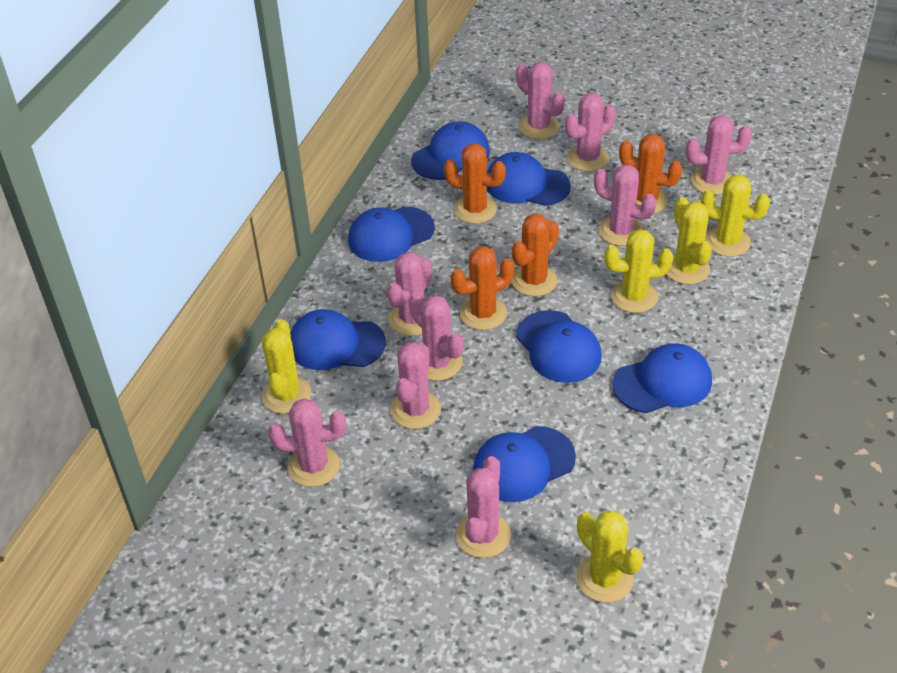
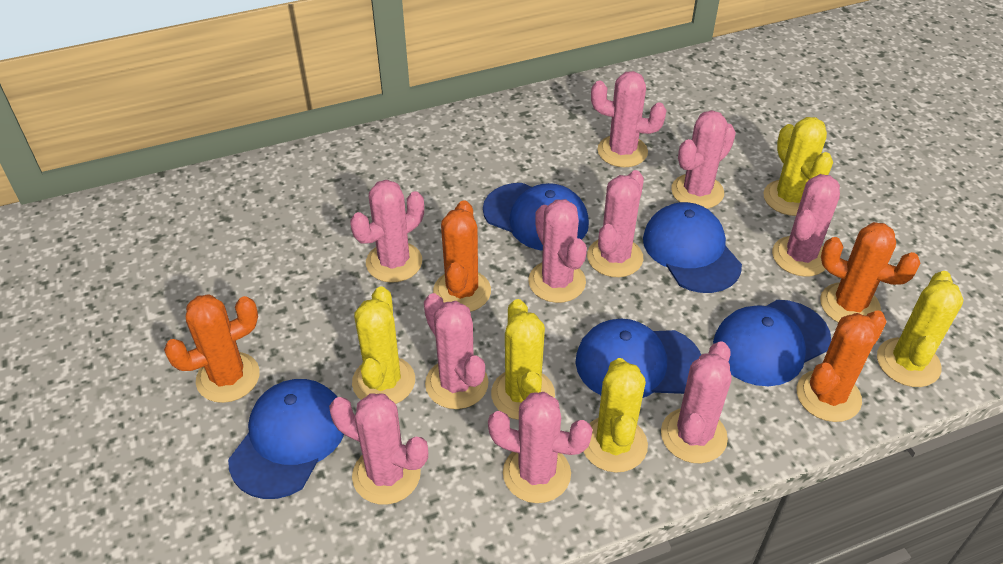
blue cap: 7 -> 5
pink cactus: 9 -> 10

